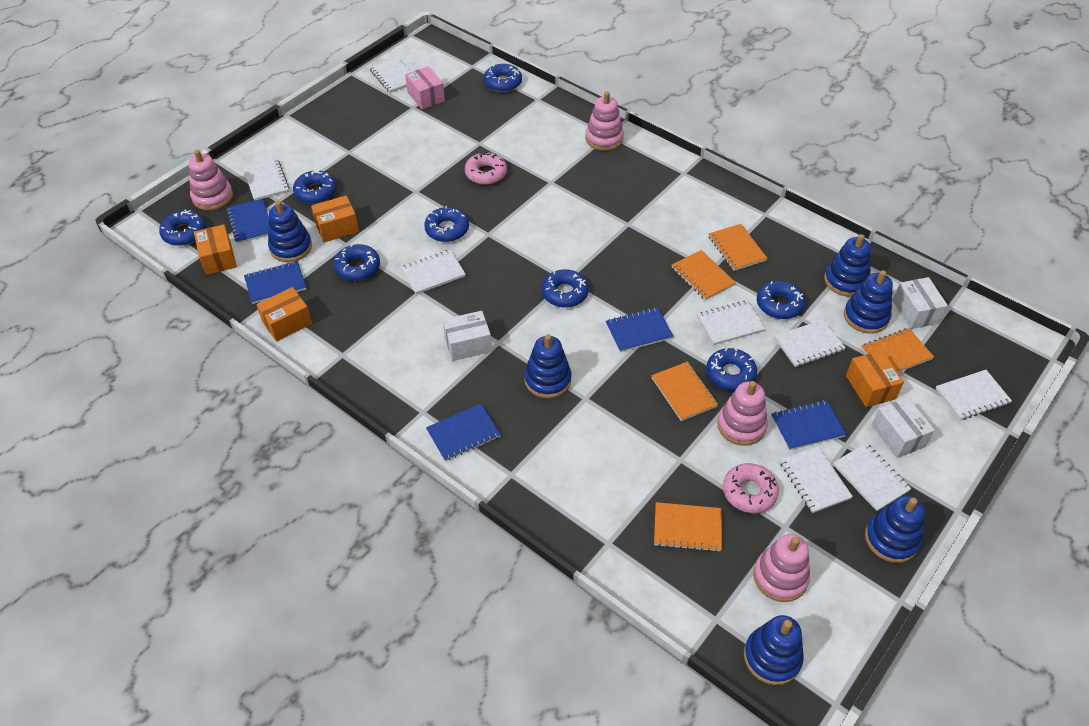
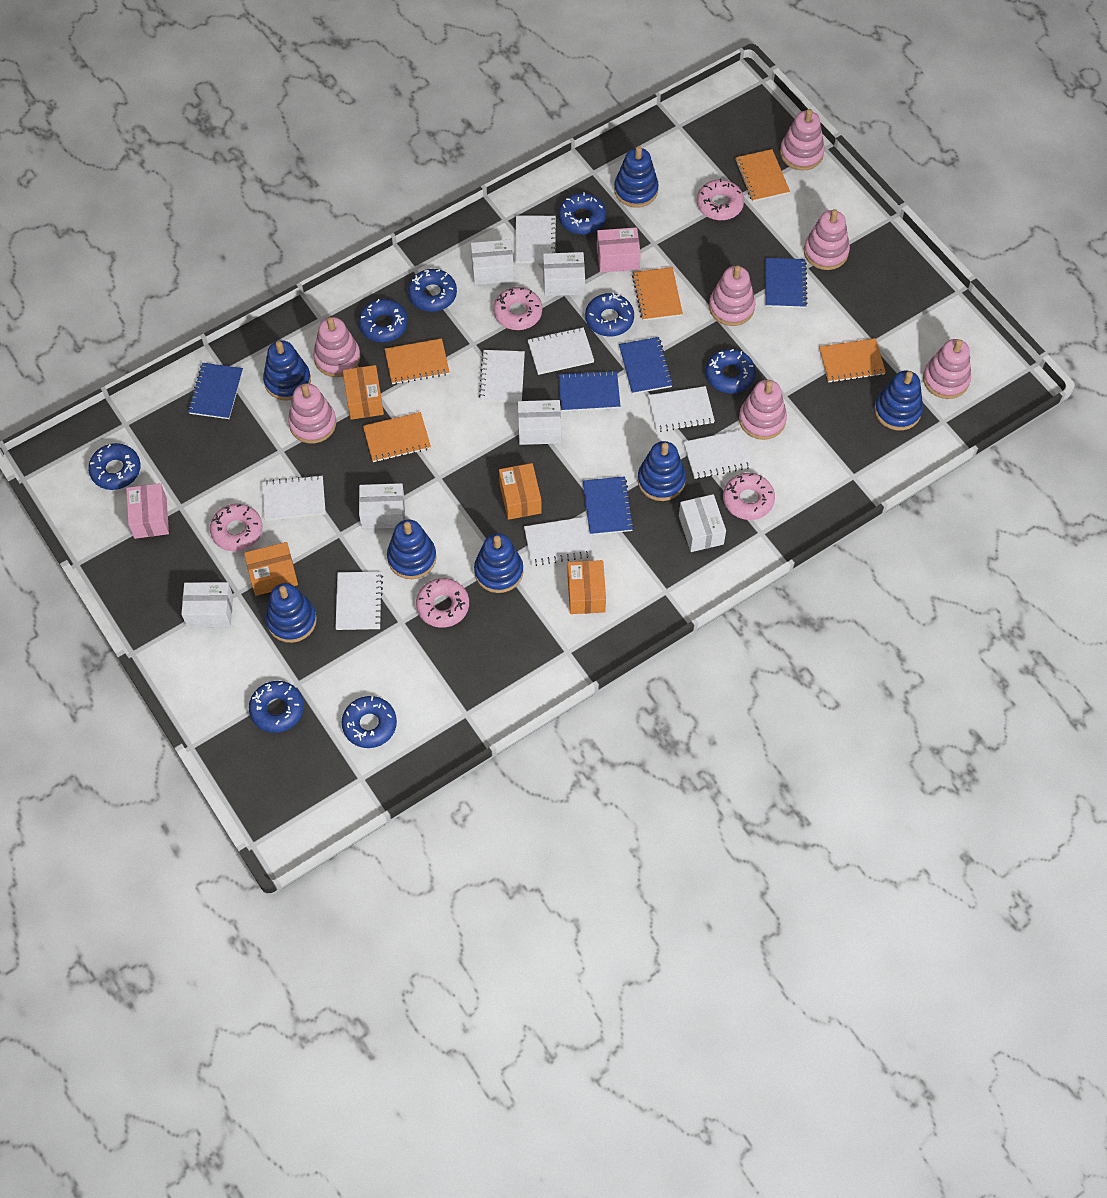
blue stacking toy: 6 -> 7
pink box: 1 -> 2
pink donut: 2 -> 5
pink stacking toy: 4 -> 7
white box: 3 -> 6

